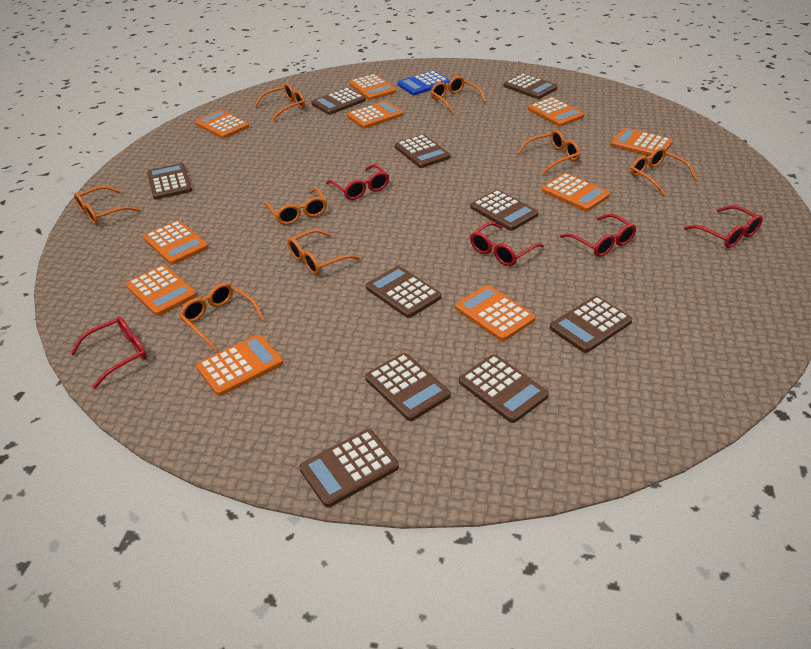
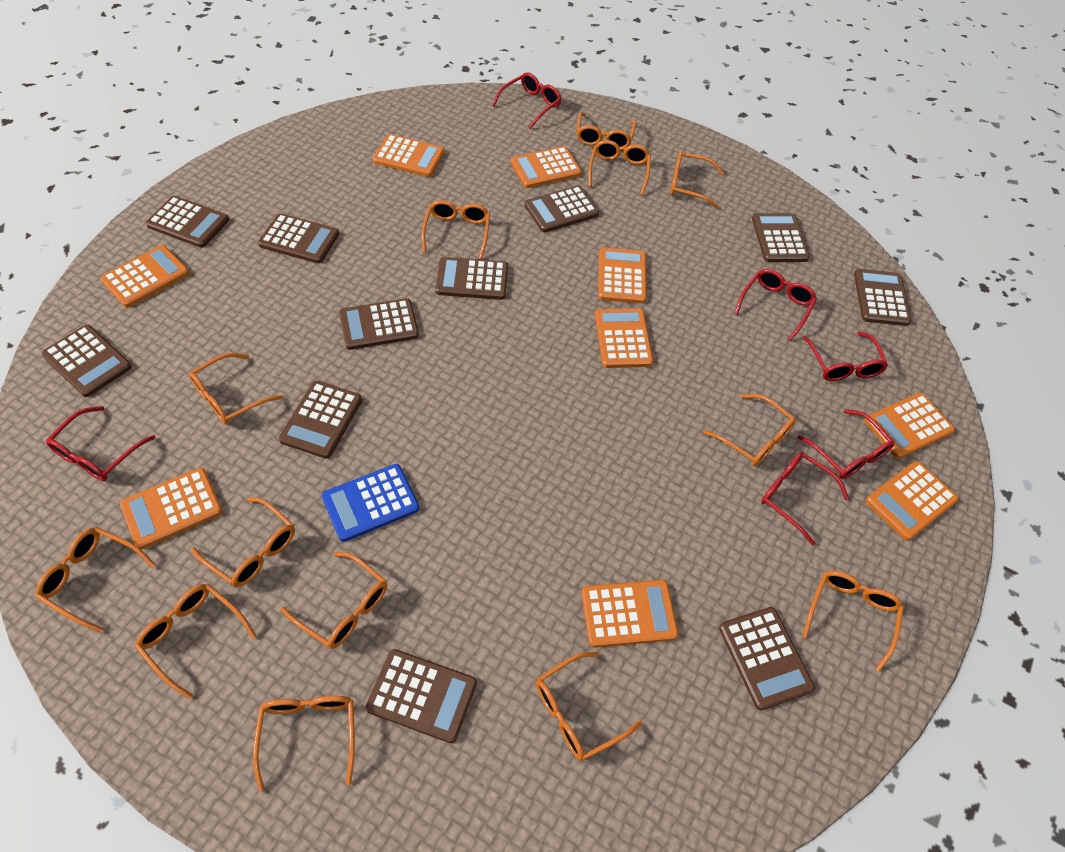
brown calculator: 10 -> 11
orange calculator: 10 -> 9
orange glasses: 8 -> 13
red glasses: 5 -> 6

